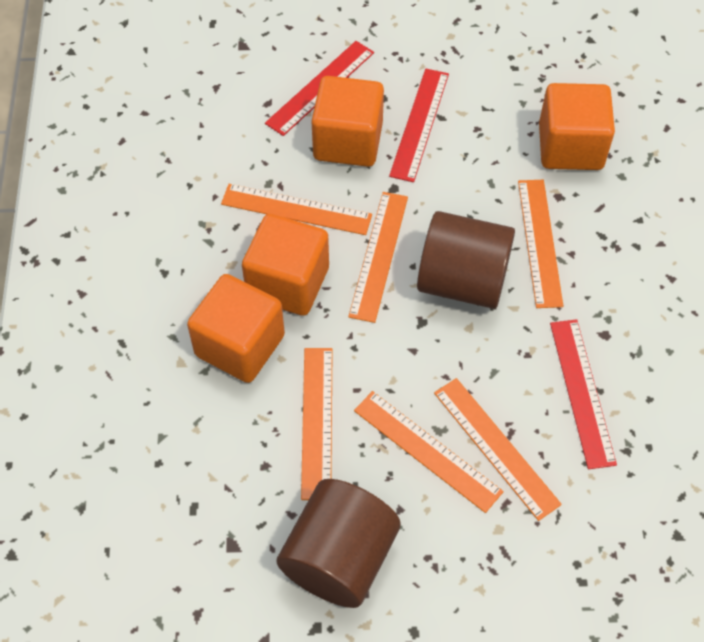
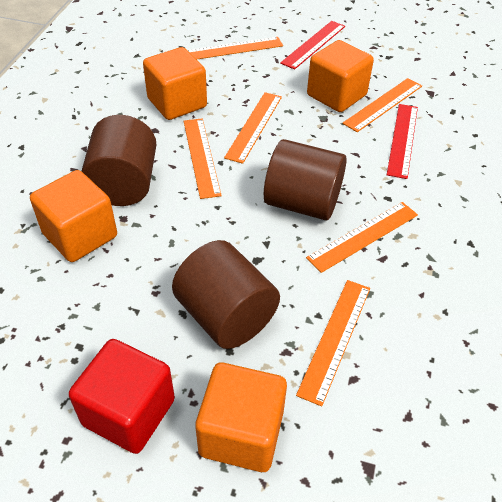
brown cylinder: 2 -> 3
red cube: 0 -> 1
red ruler: 3 -> 2

